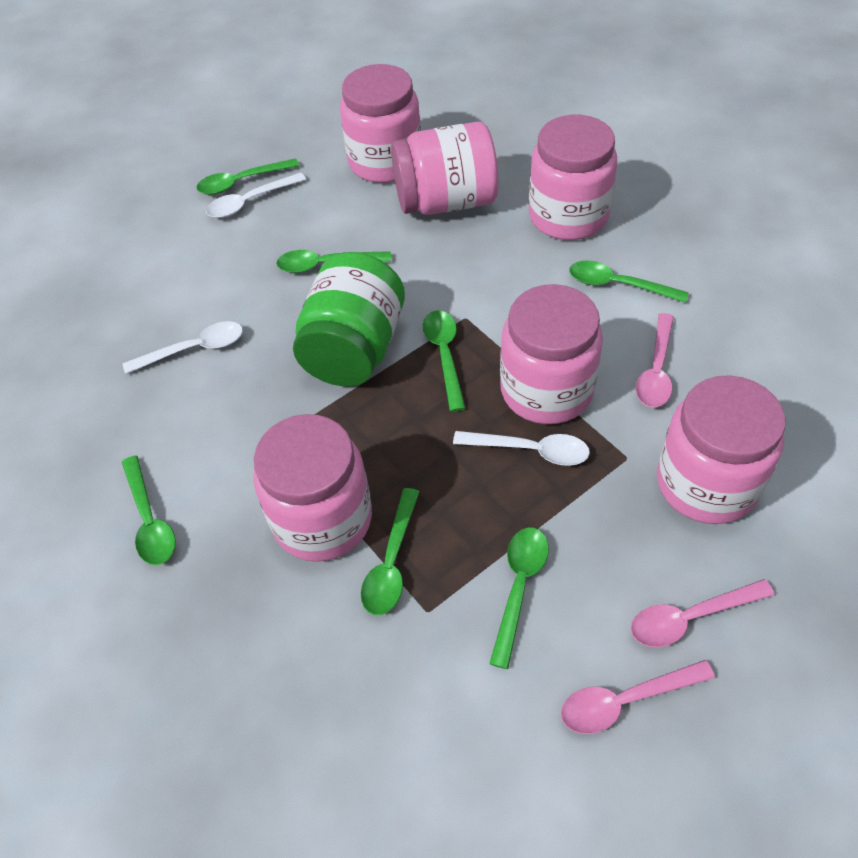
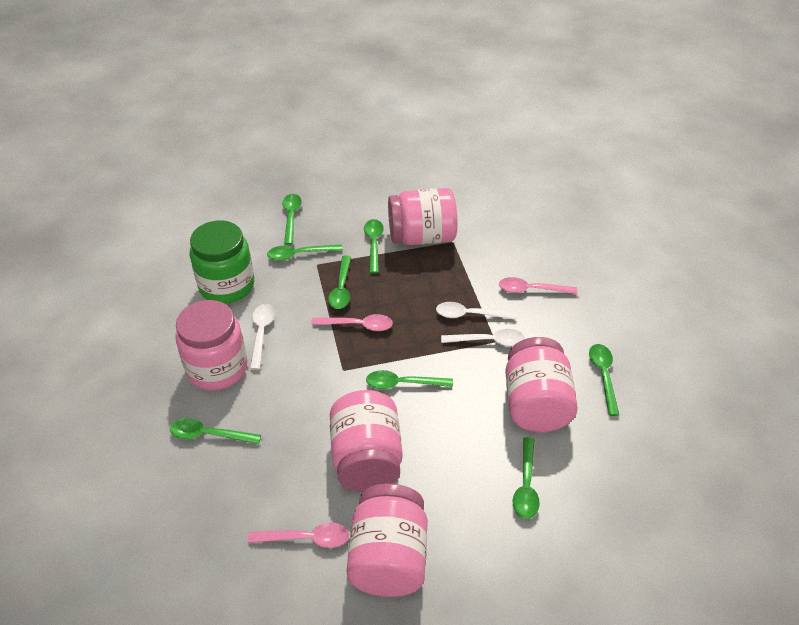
green spoon: 7 -> 8
pink jar: 6 -> 5

